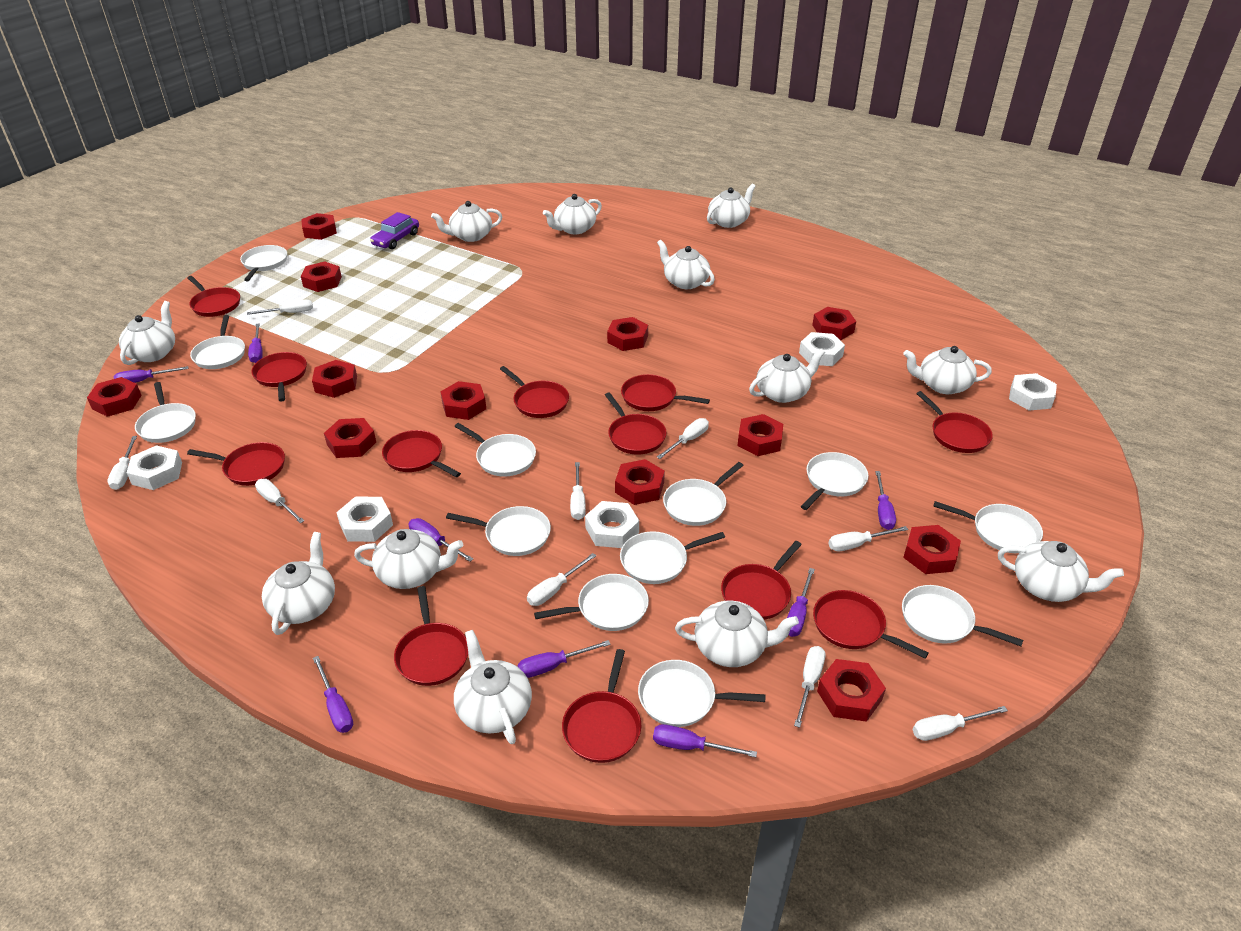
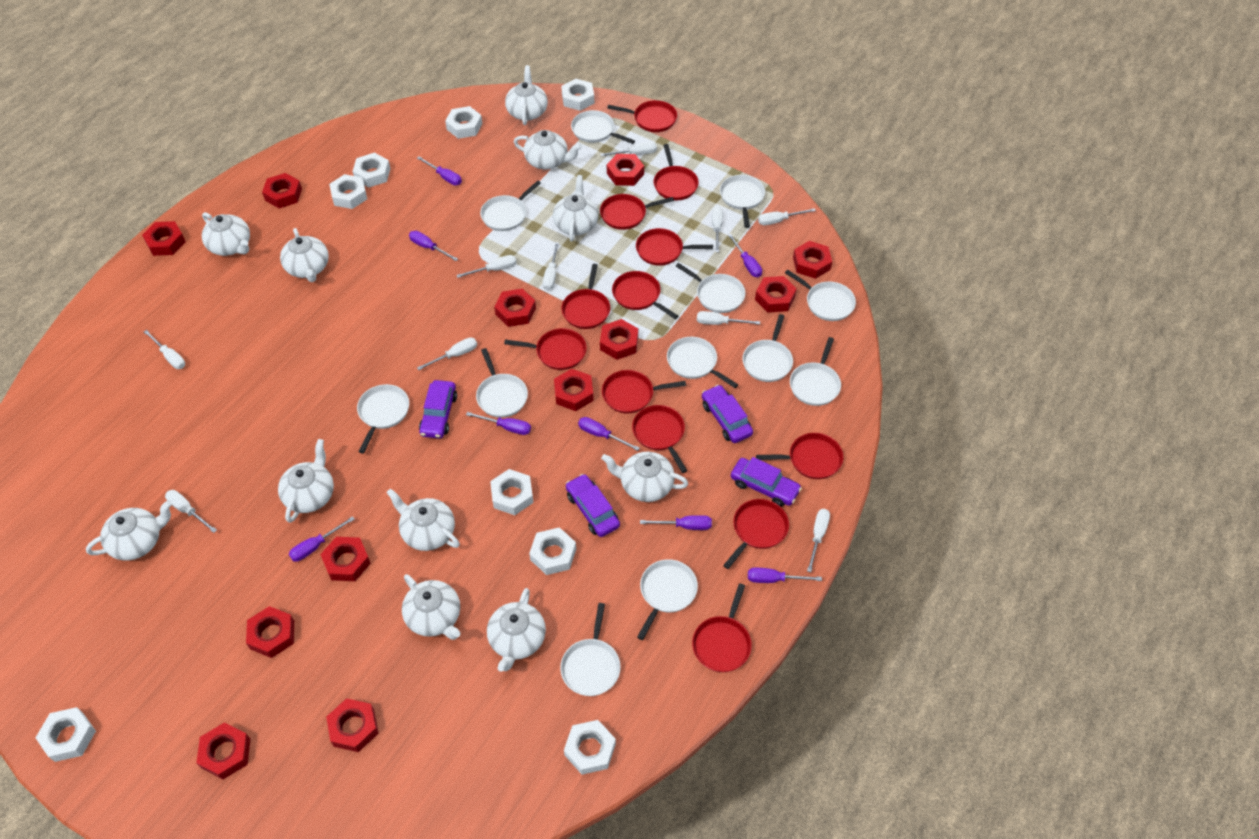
purple car: 1 -> 4
white nut: 5 -> 8
white screwdriver: 9 -> 10
white teapot: 12 -> 11

